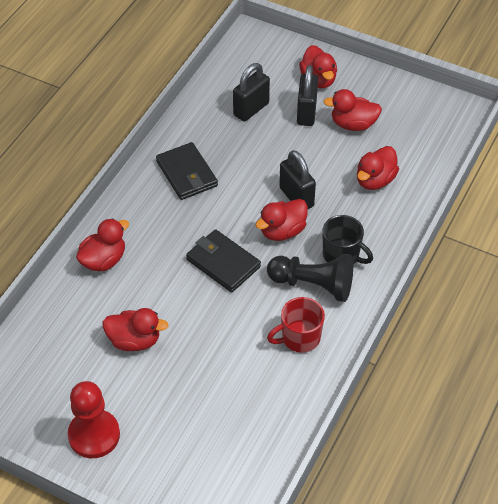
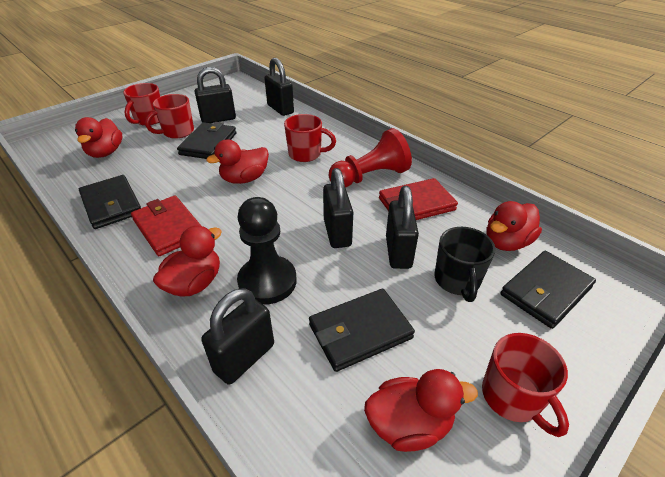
black padlock: 3 -> 5
black wallet: 2 -> 4
red duck: 6 -> 5
red mug: 1 -> 4
red wallet: 0 -> 2

